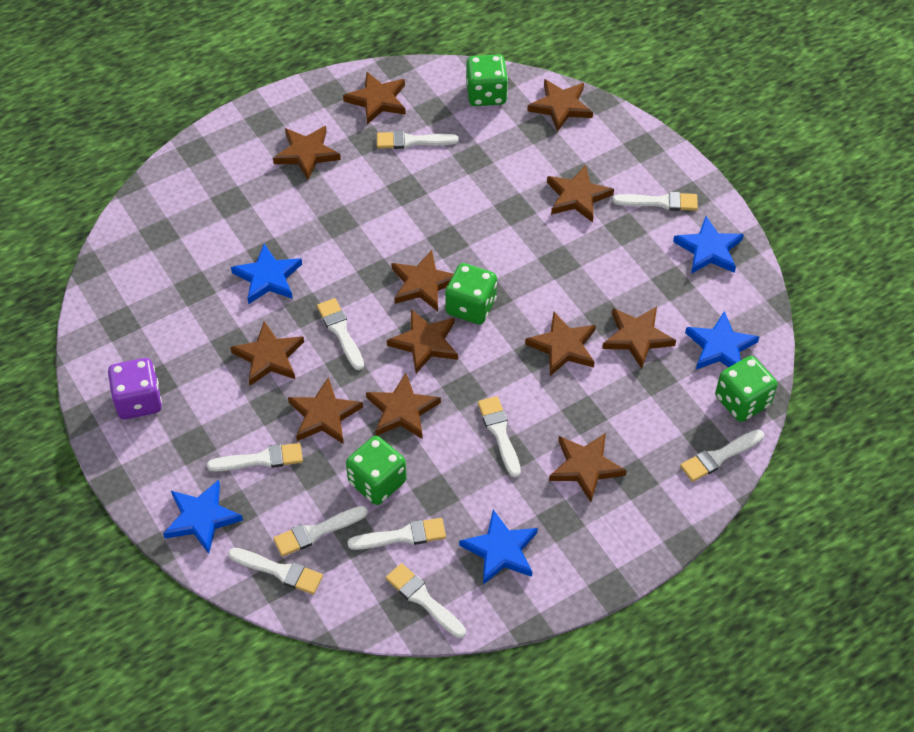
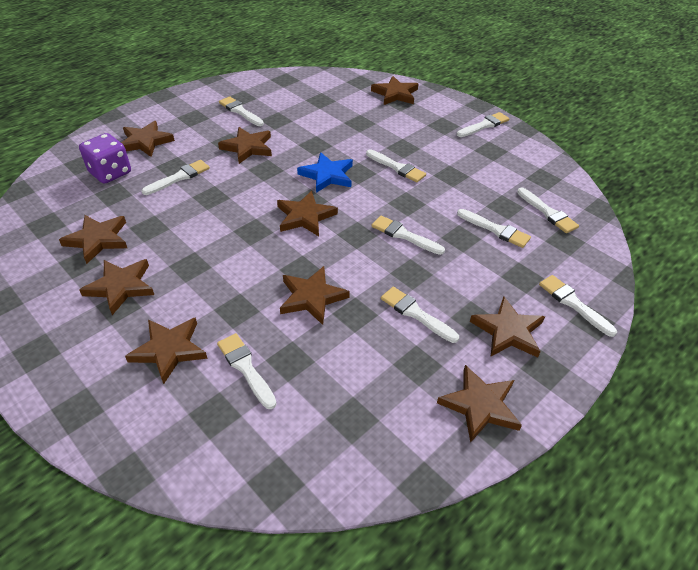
blue star: 5 -> 1
brown star: 12 -> 10
green dice: 4 -> 0

